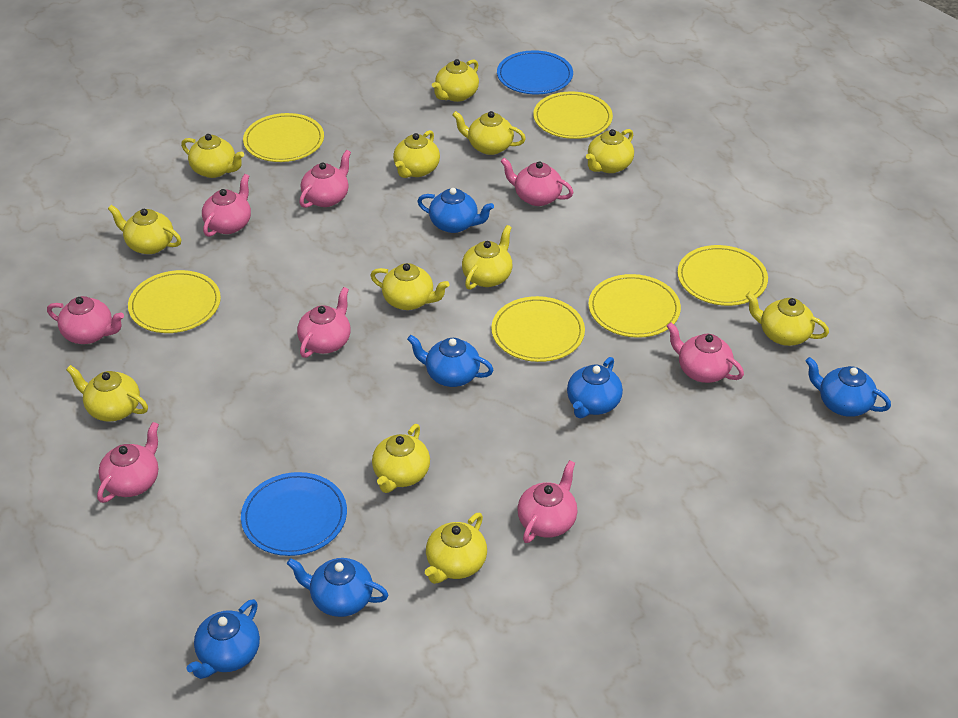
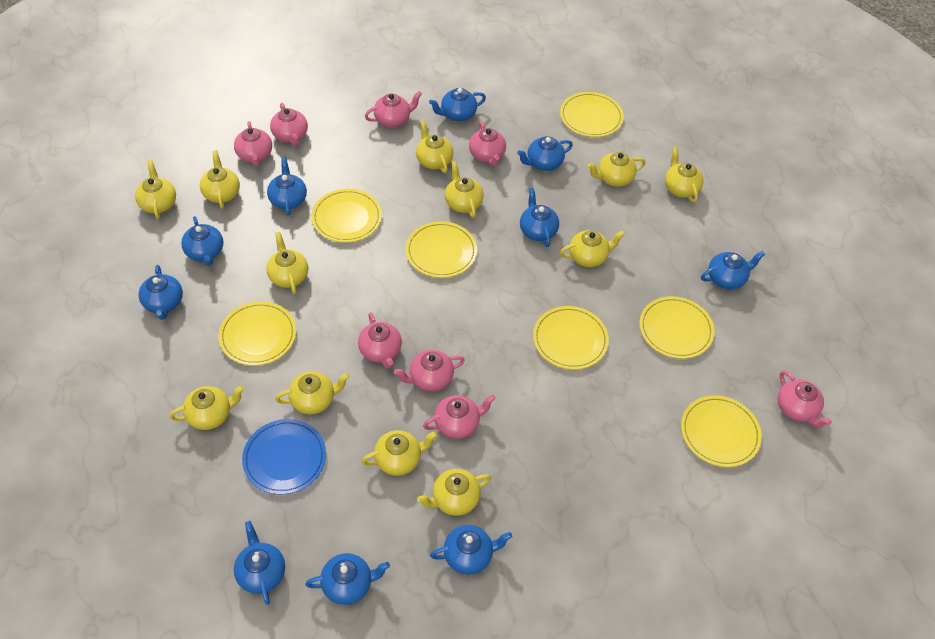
blue plate: 2 -> 1
blue teapot: 6 -> 10
yellow plate: 6 -> 7

